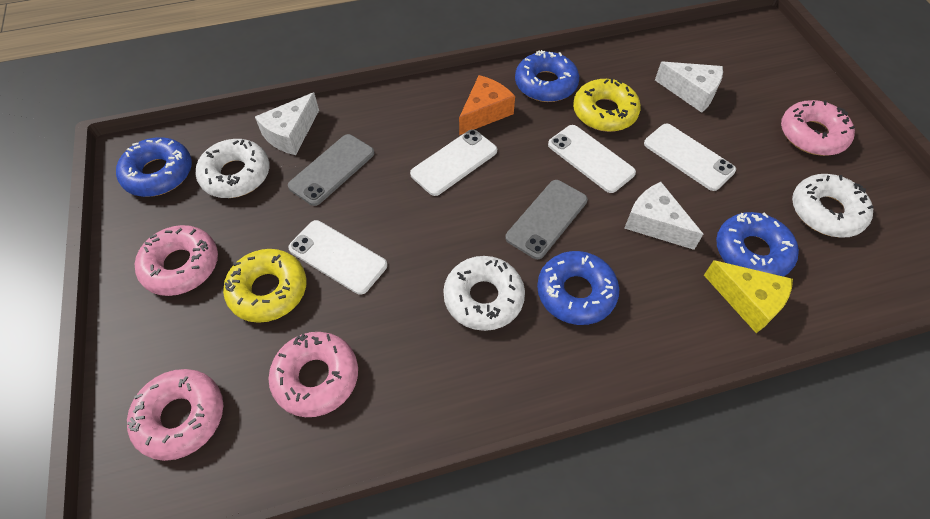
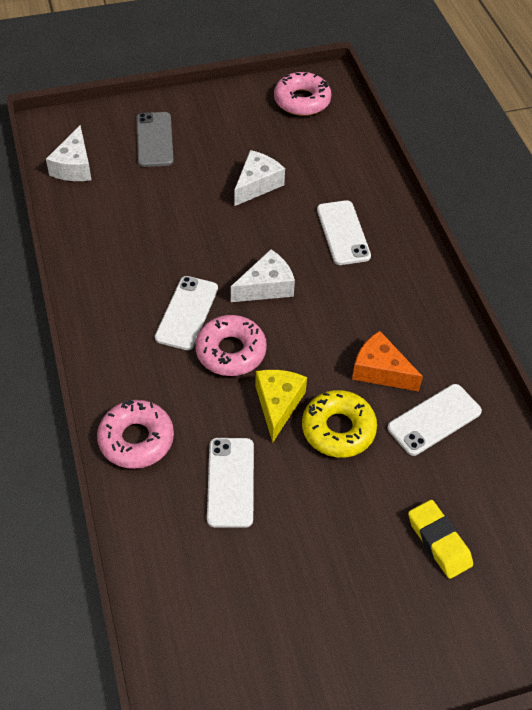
blue donut: 4 -> 0
grey phone: 2 -> 1
pink donut: 4 -> 3
white donut: 3 -> 0
yellow donut: 2 -> 1
yellow eraser: 0 -> 1

